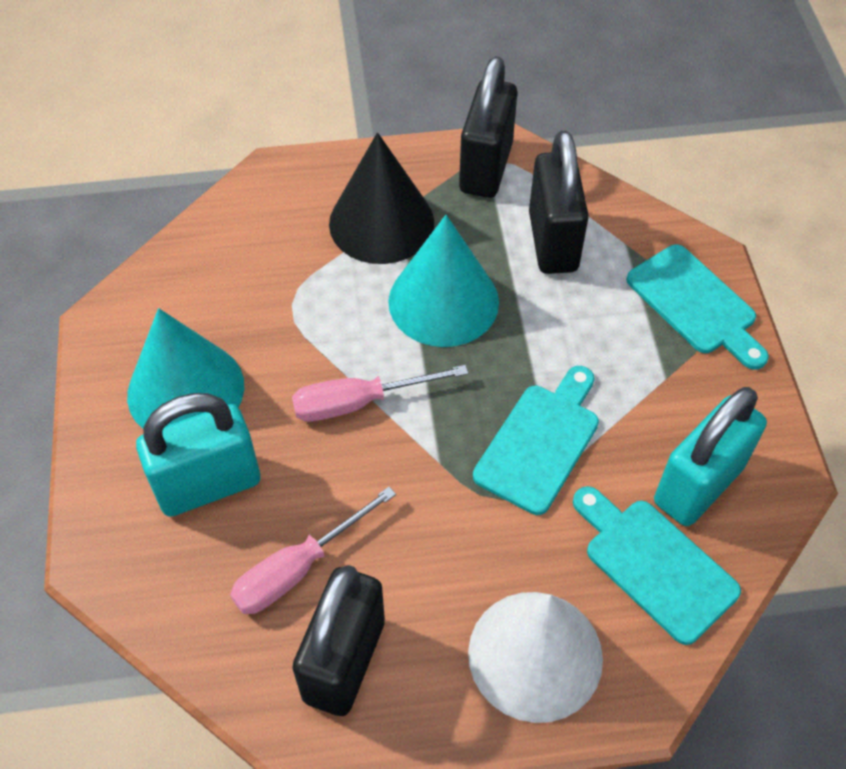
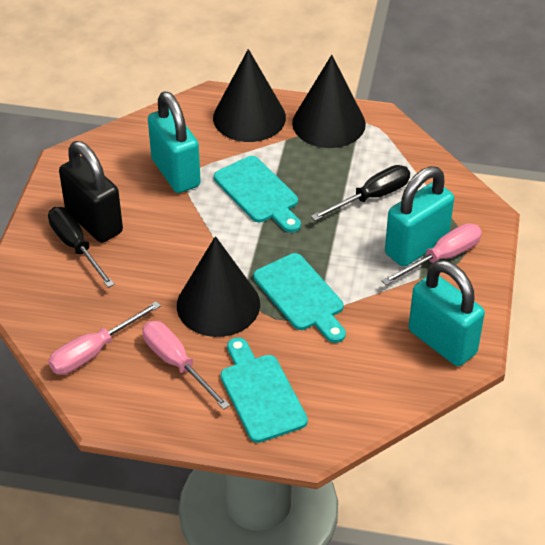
black cone: 1 -> 3
black padlock: 3 -> 1
black screwdriver: 0 -> 2
pink screwdriver: 2 -> 3
turquoise cone: 2 -> 0
turquoise padlock: 2 -> 3
white cone: 1 -> 0

